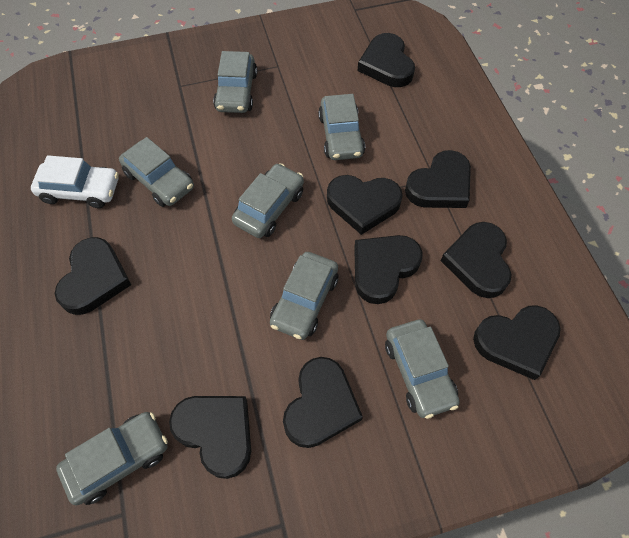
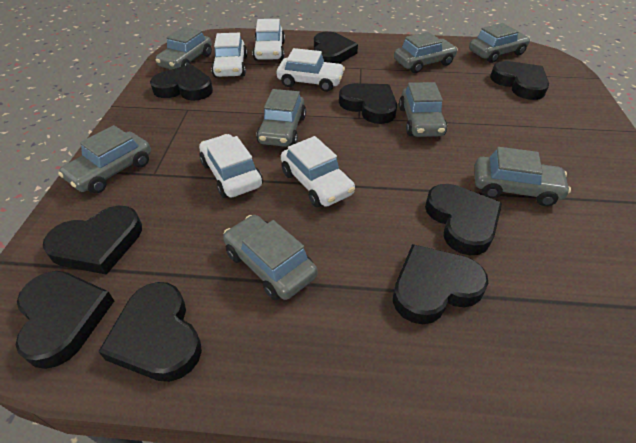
grey car: 7 -> 8
white car: 1 -> 5

